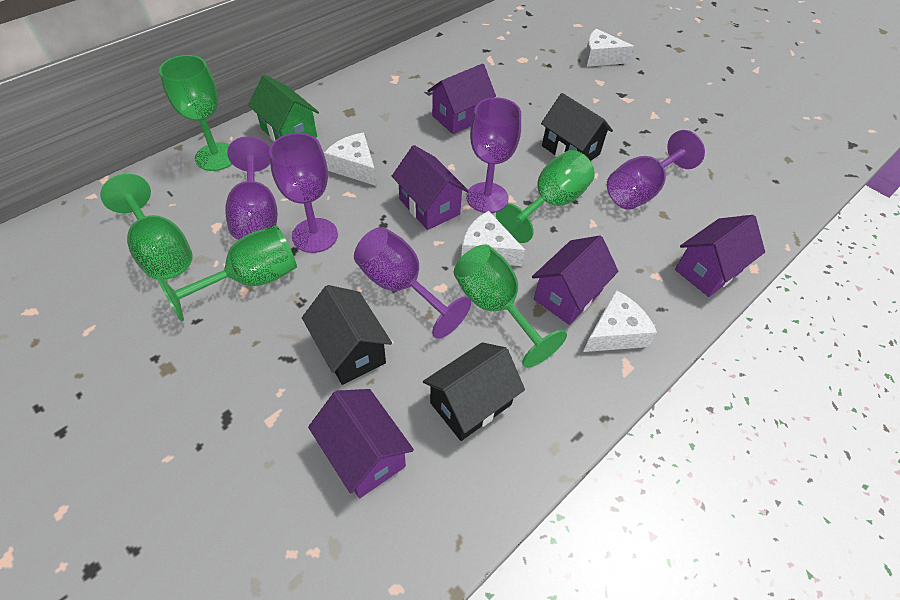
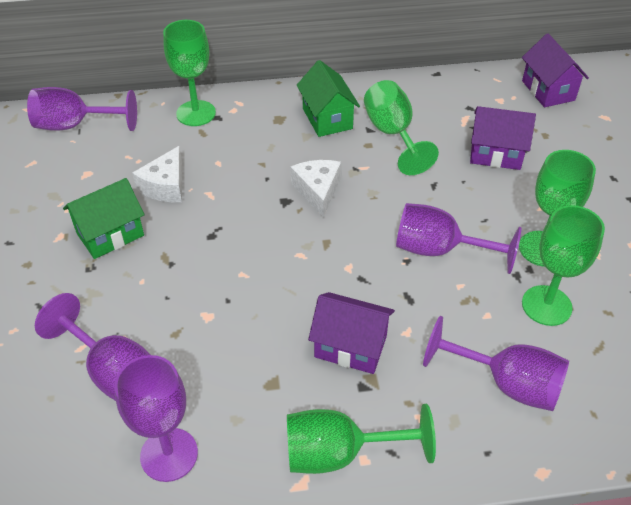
black house: 3 -> 0
green house: 1 -> 2
purple house: 5 -> 3
white cheese: 4 -> 2

